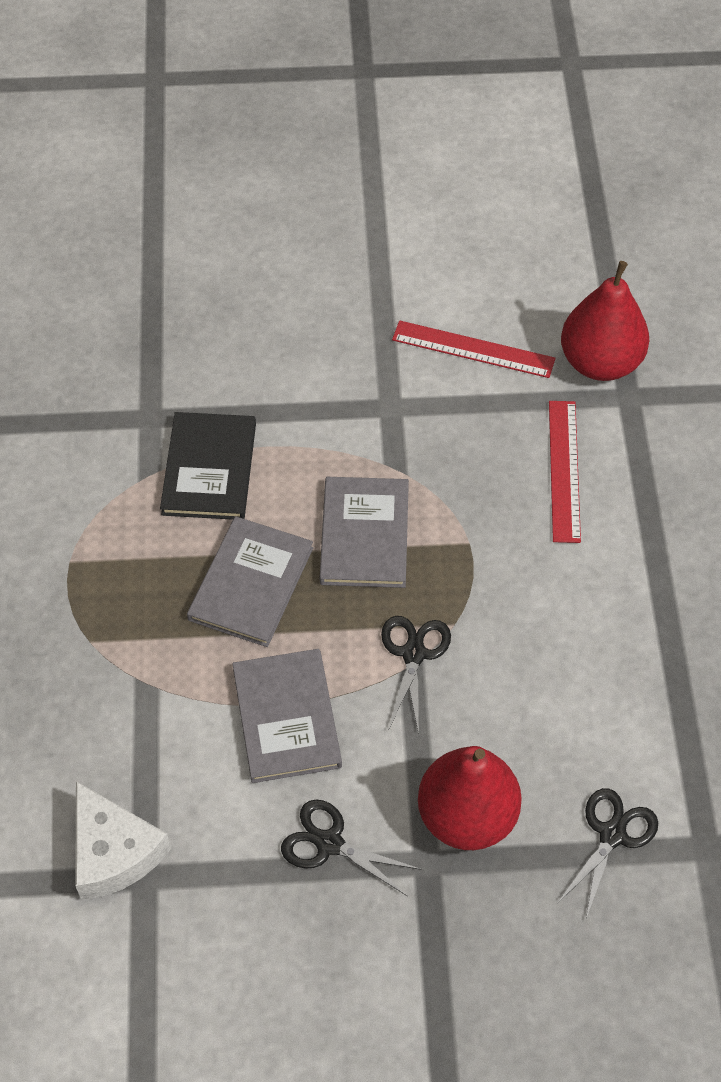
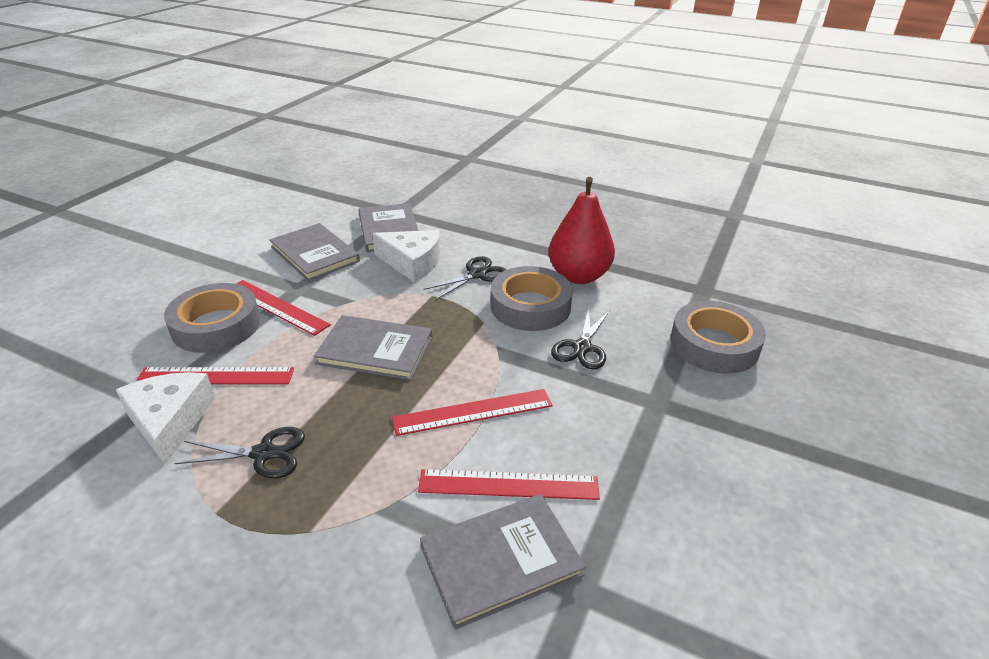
black book: 1 -> 0
grey book: 3 -> 4
grey tape: 0 -> 3
red pear: 2 -> 1
red ruler: 2 -> 4
white cheese: 1 -> 2

